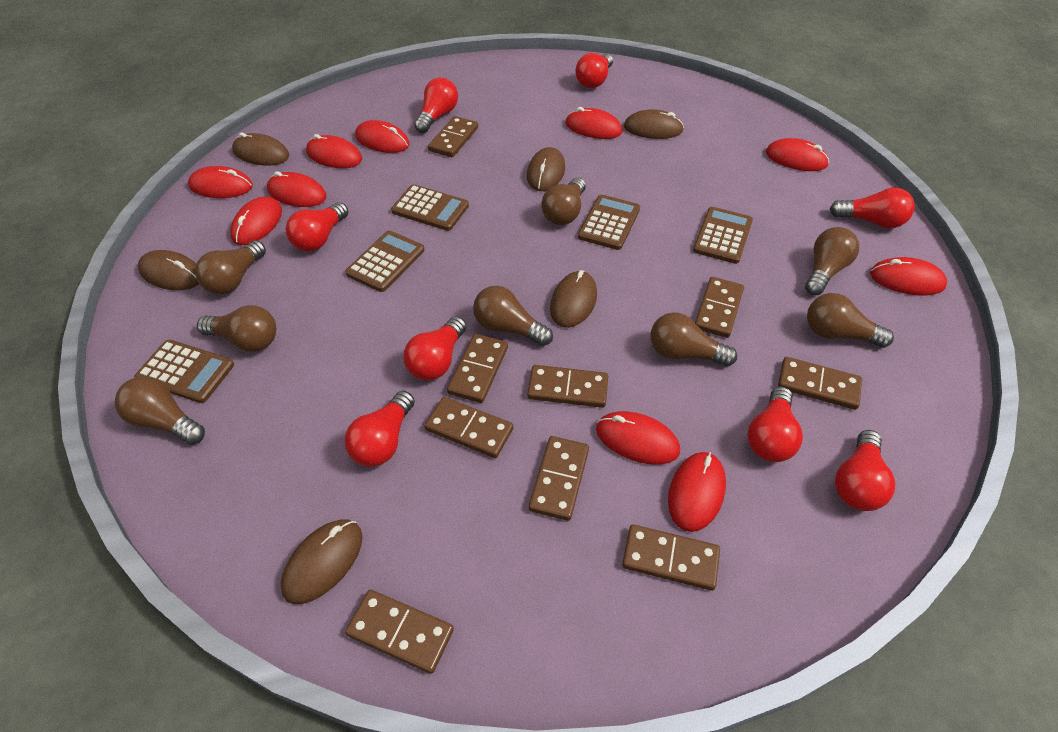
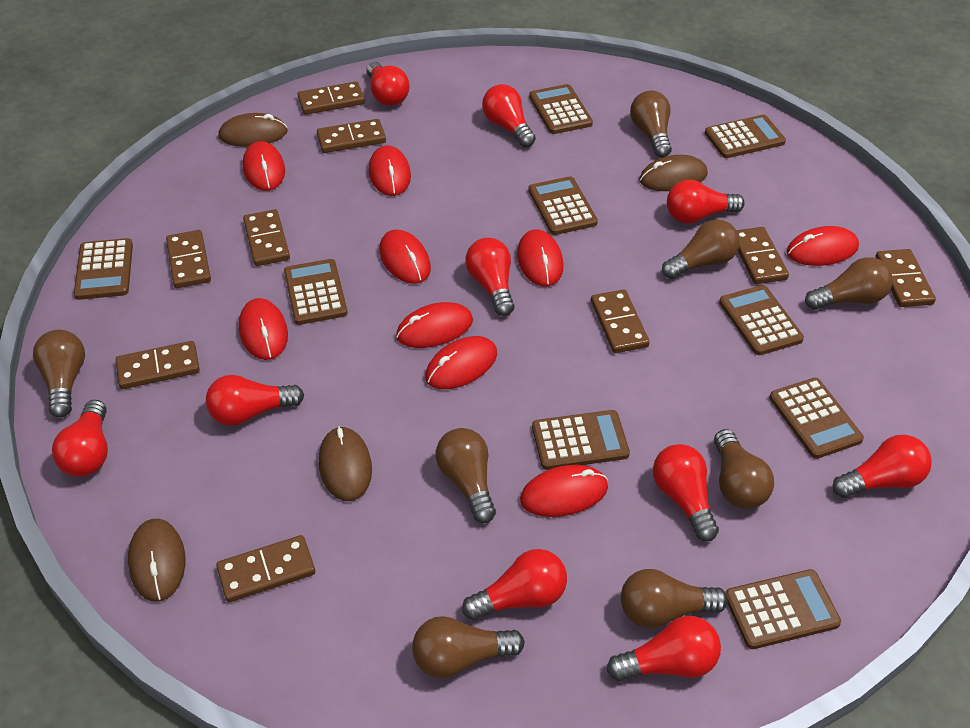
brown calculator: 5 -> 9
brown mouse: 6 -> 4
red light bulb: 8 -> 10
red mouse: 10 -> 9

